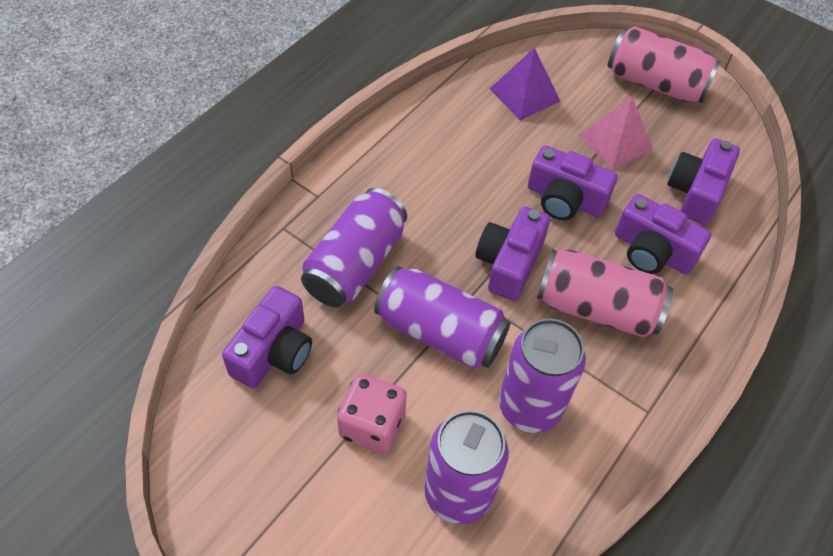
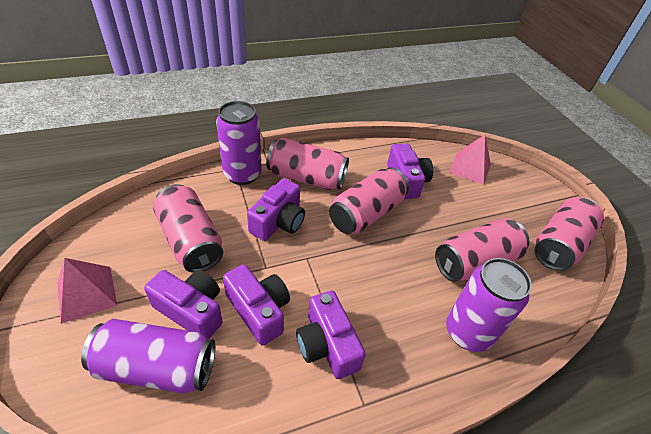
pink can: 2 -> 5
pink dice: 1 -> 0
pink pyramid: 1 -> 2
purple can: 4 -> 3
purple pyramid: 1 -> 0

